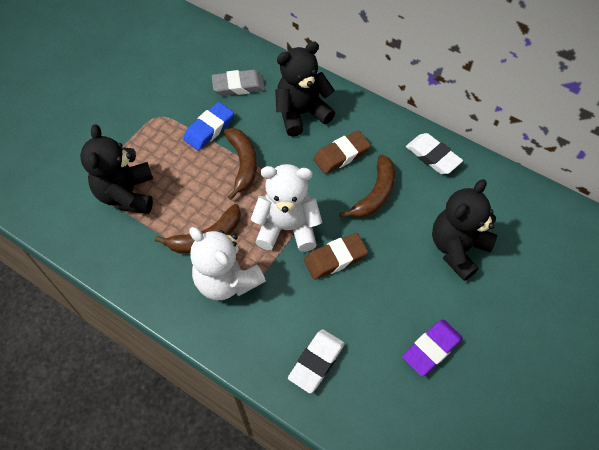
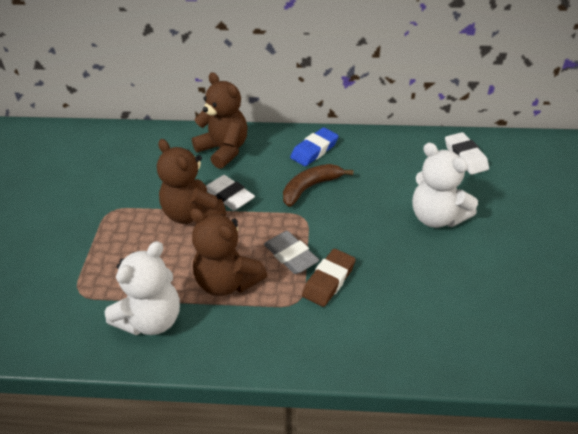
black teddy bear: 3 -> 0
brown banana: 3 -> 1
brown eraser: 2 -> 1
brown teddy bear: 0 -> 3
purple eraser: 1 -> 0

